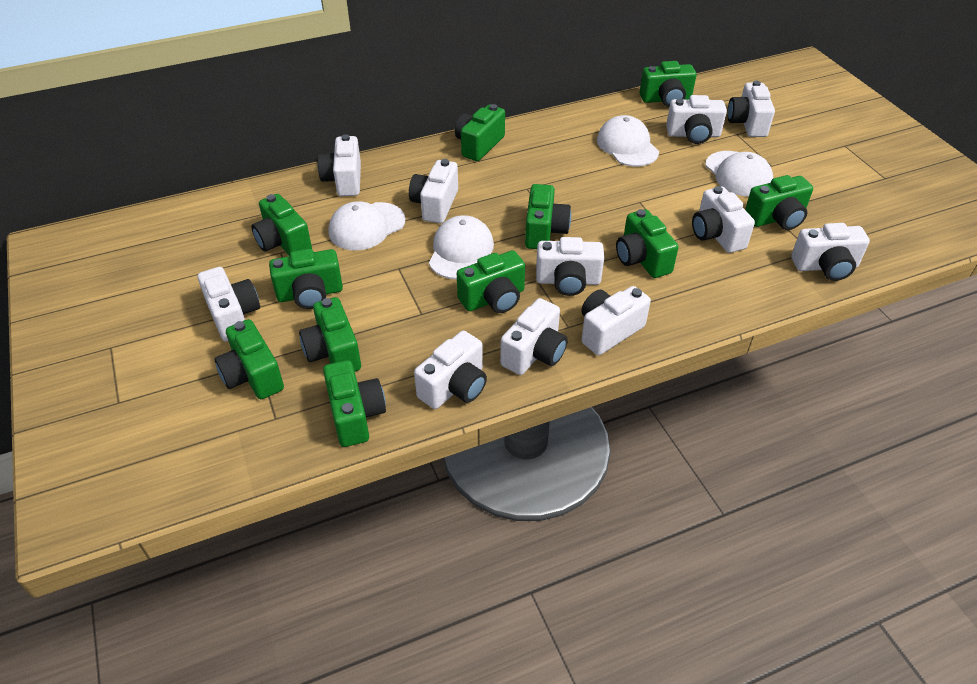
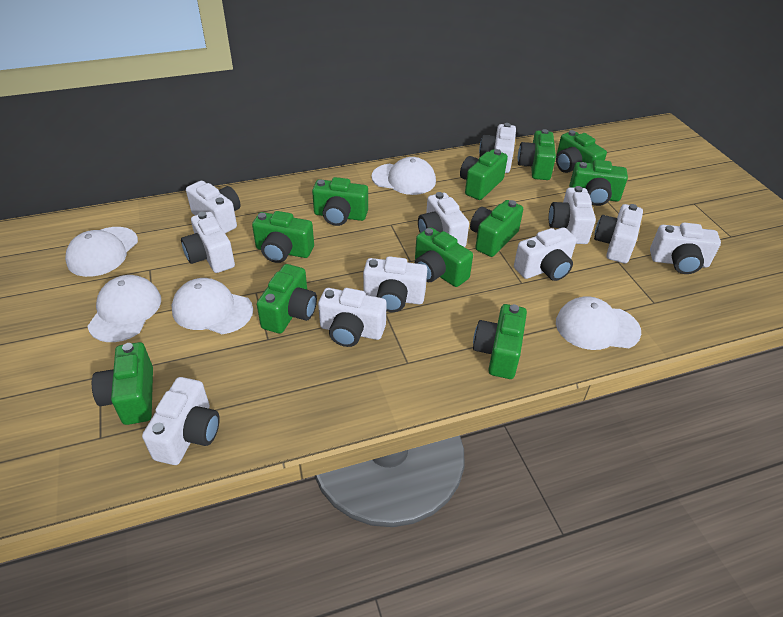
white cap: 4 -> 5

